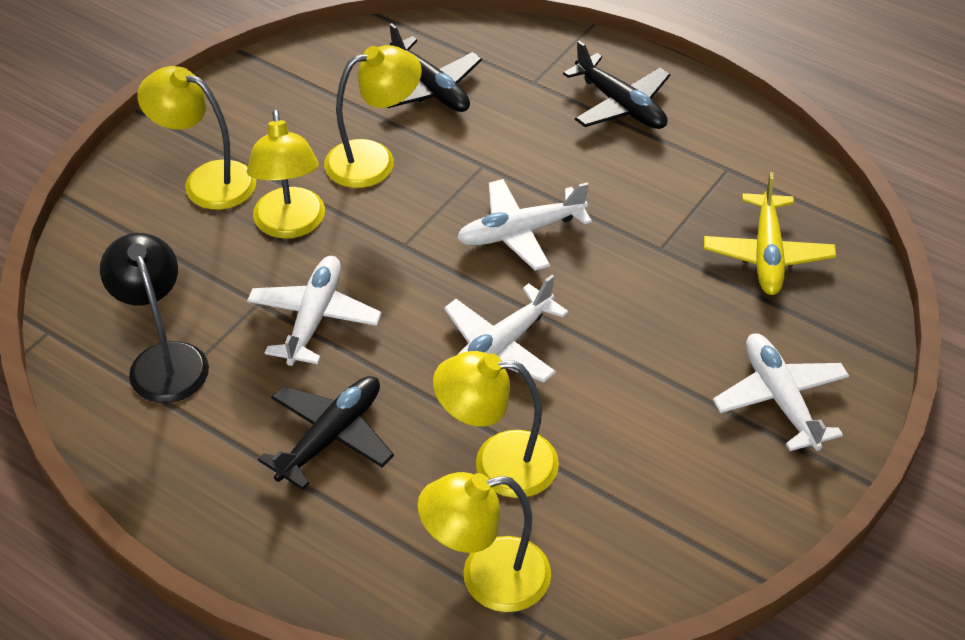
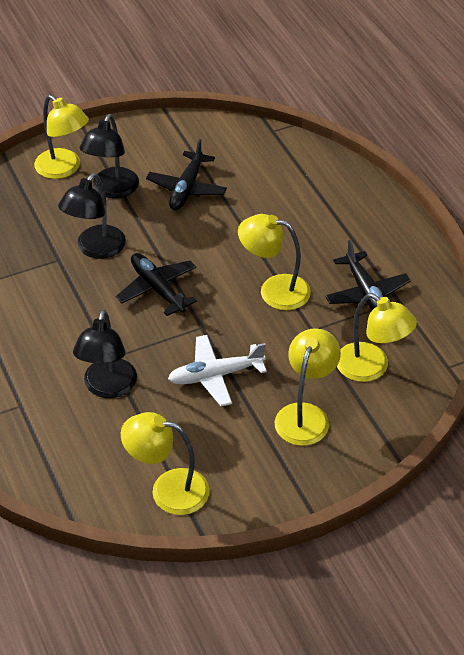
black lamp: 1 -> 3
white plane: 4 -> 1
yellow plane: 1 -> 0

